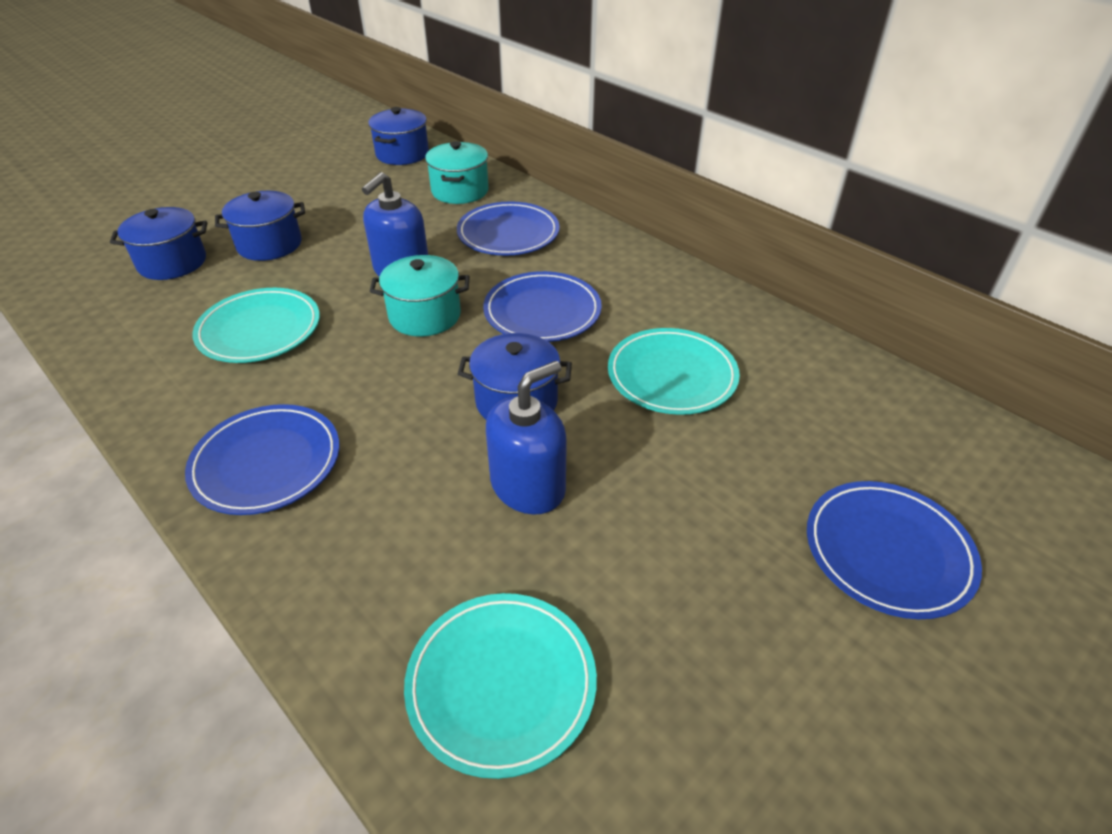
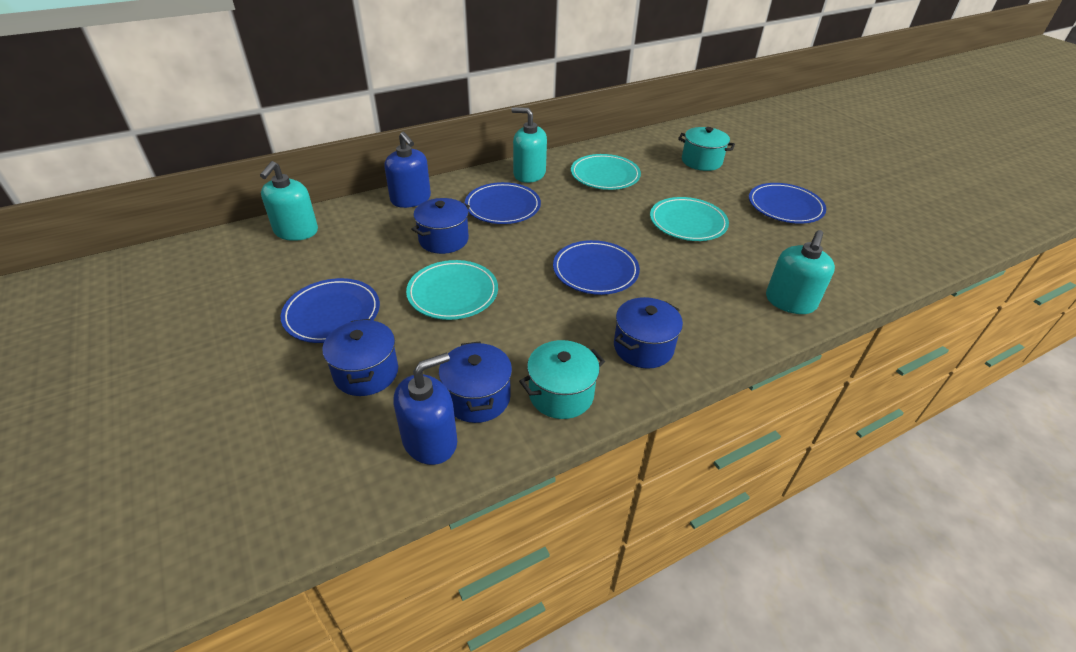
turquoise soap dispenser: 0 -> 3

